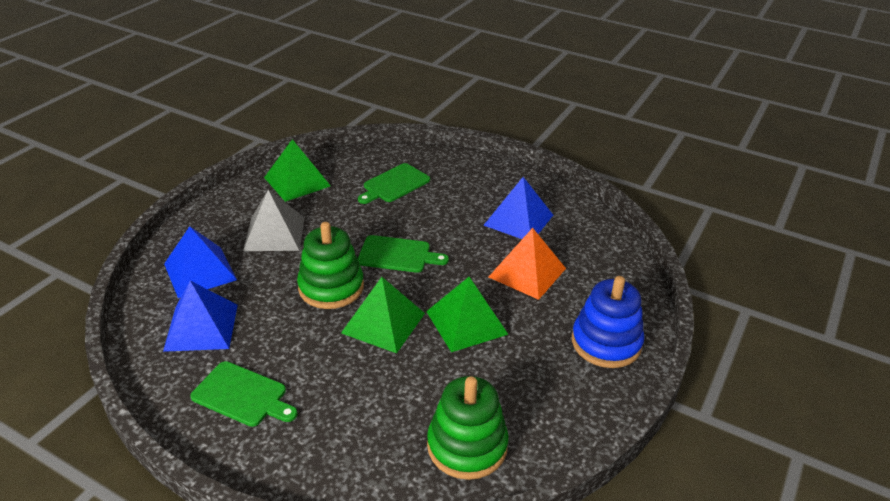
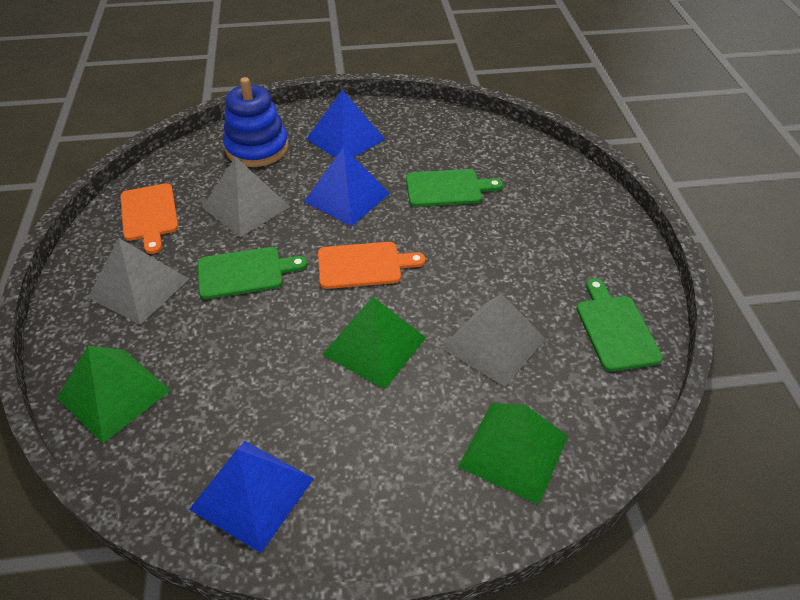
green stacking toy: 2 -> 0
grey pyramid: 1 -> 3
orange cutting board: 0 -> 2
orange pyramid: 1 -> 0

